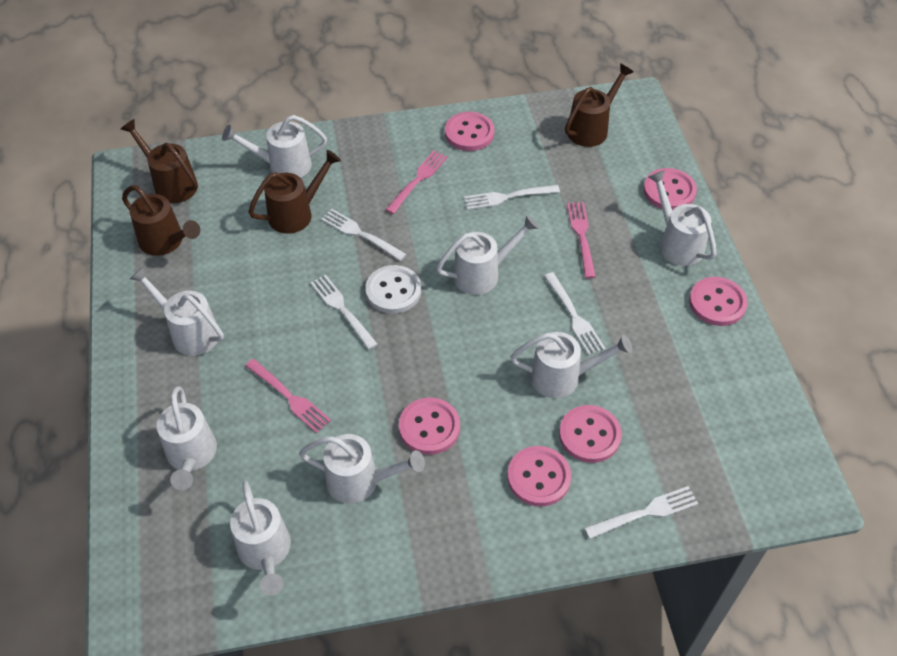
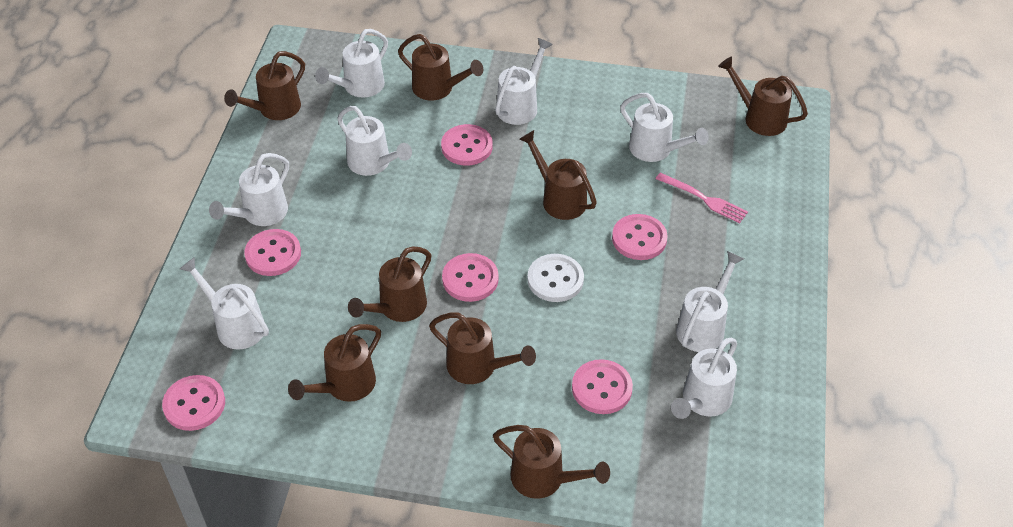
brown watering can: 4 -> 8
pink fork: 3 -> 1
white fork: 5 -> 0

